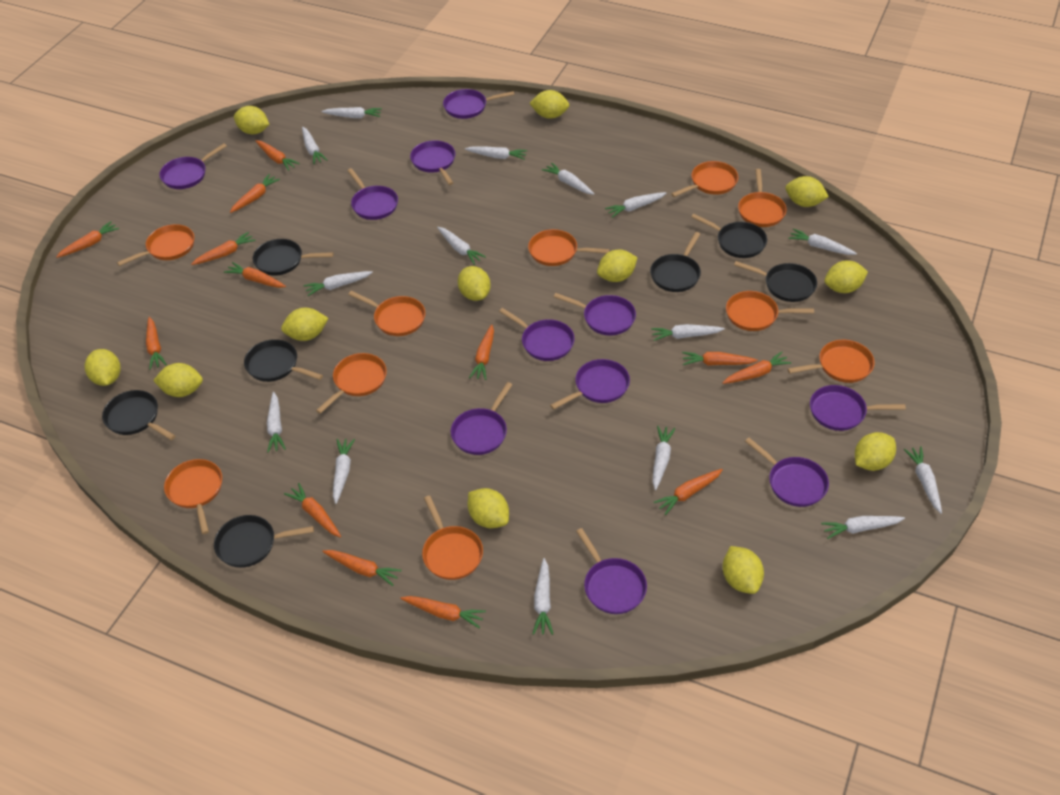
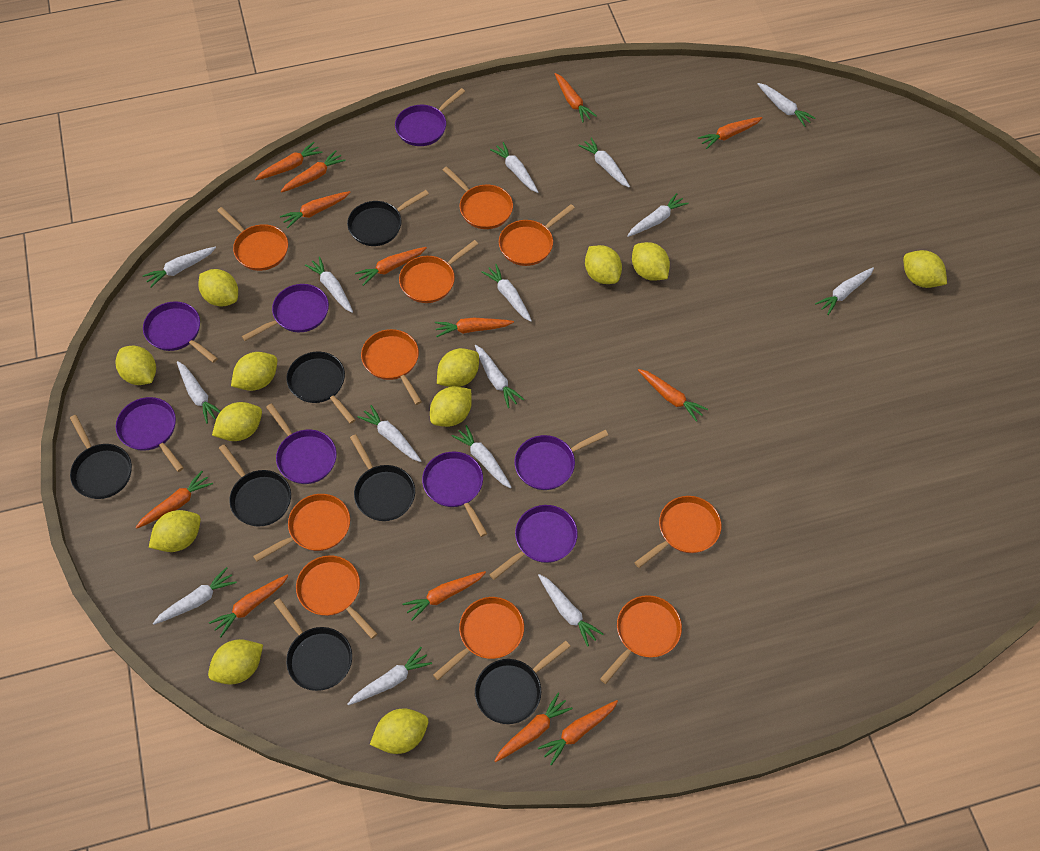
purple pan: 11 -> 8

